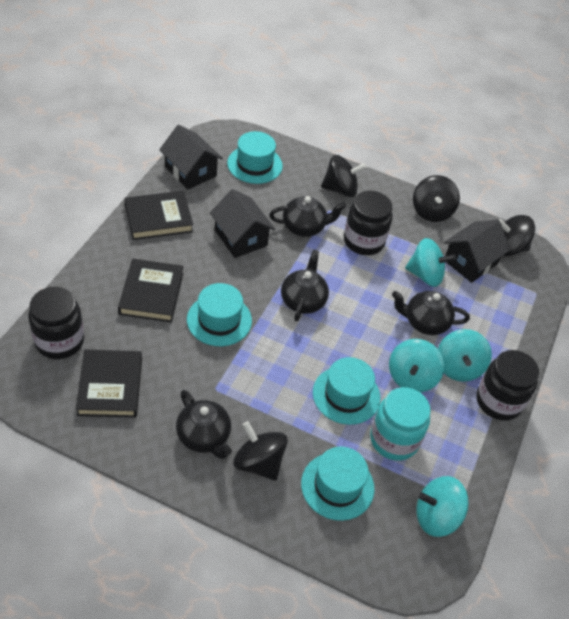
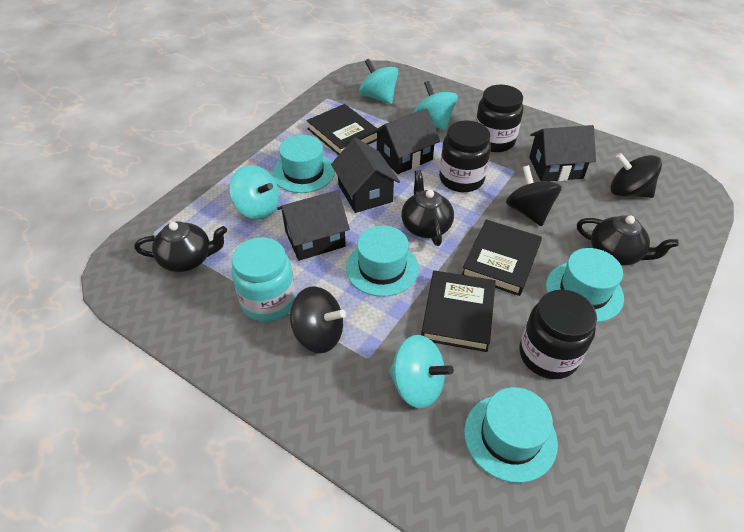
black house: 3 -> 4
black spinning top: 4 -> 3
black teapot: 4 -> 3

